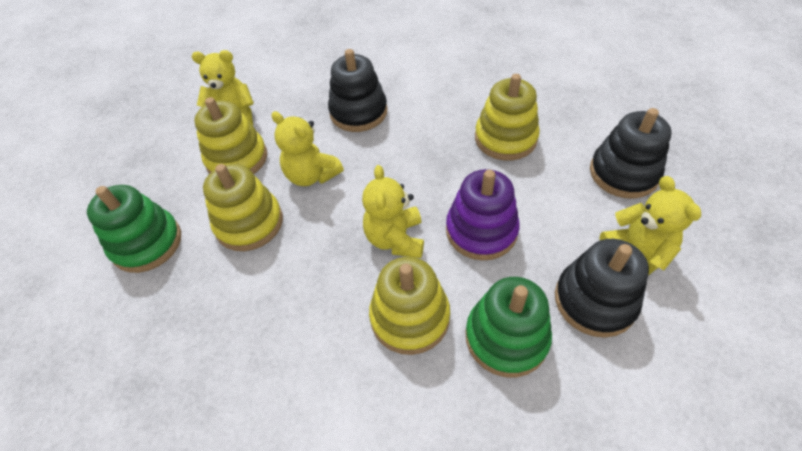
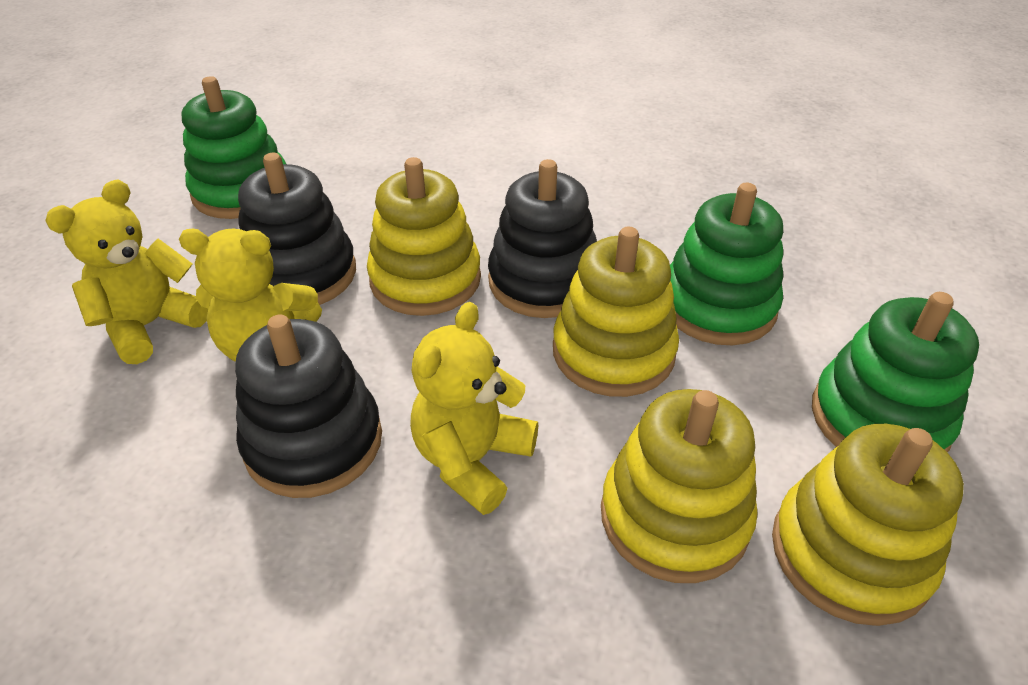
green stacking toy: 2 -> 3
purple stacking toy: 1 -> 0
yellow teddy bear: 4 -> 3

